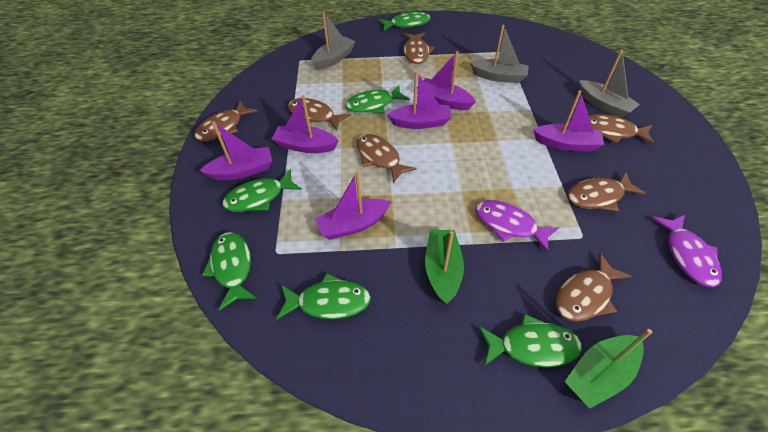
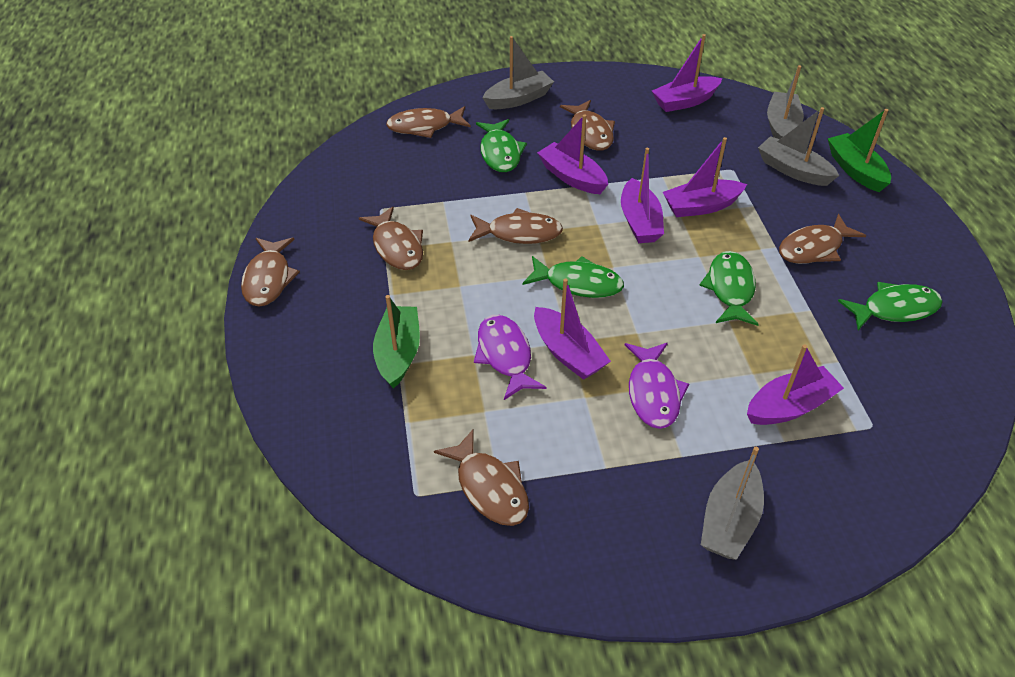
green fish: 6 -> 4
grey boat: 3 -> 4

